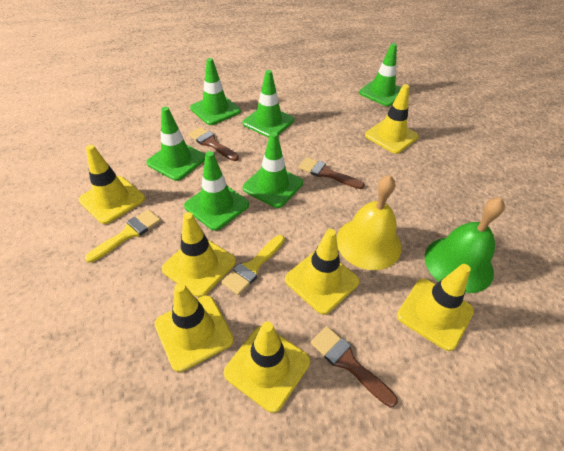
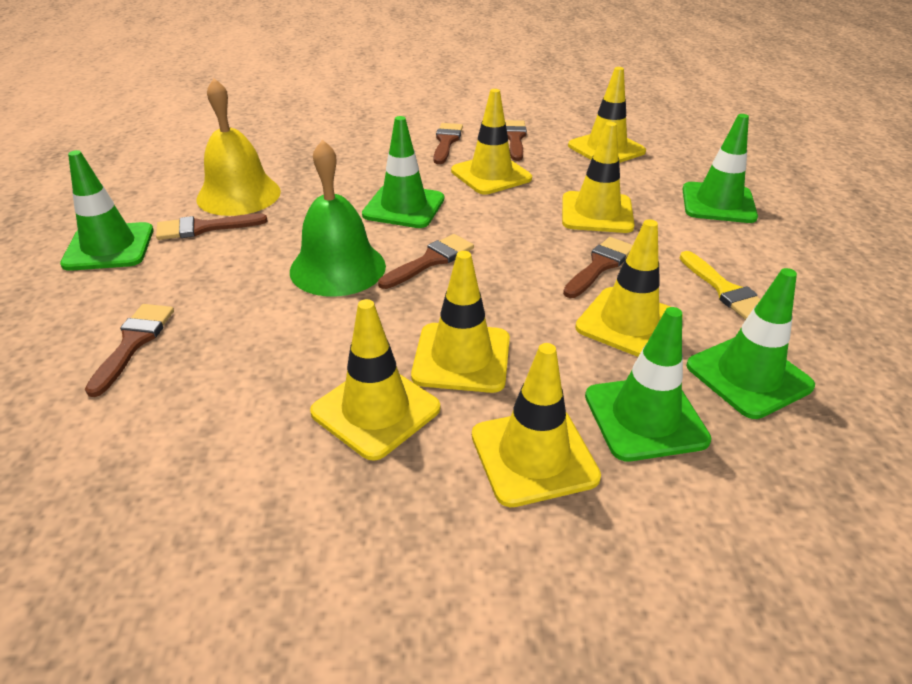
brown brush: 3 -> 6
green traffic cone: 6 -> 5
yellow brush: 2 -> 1

